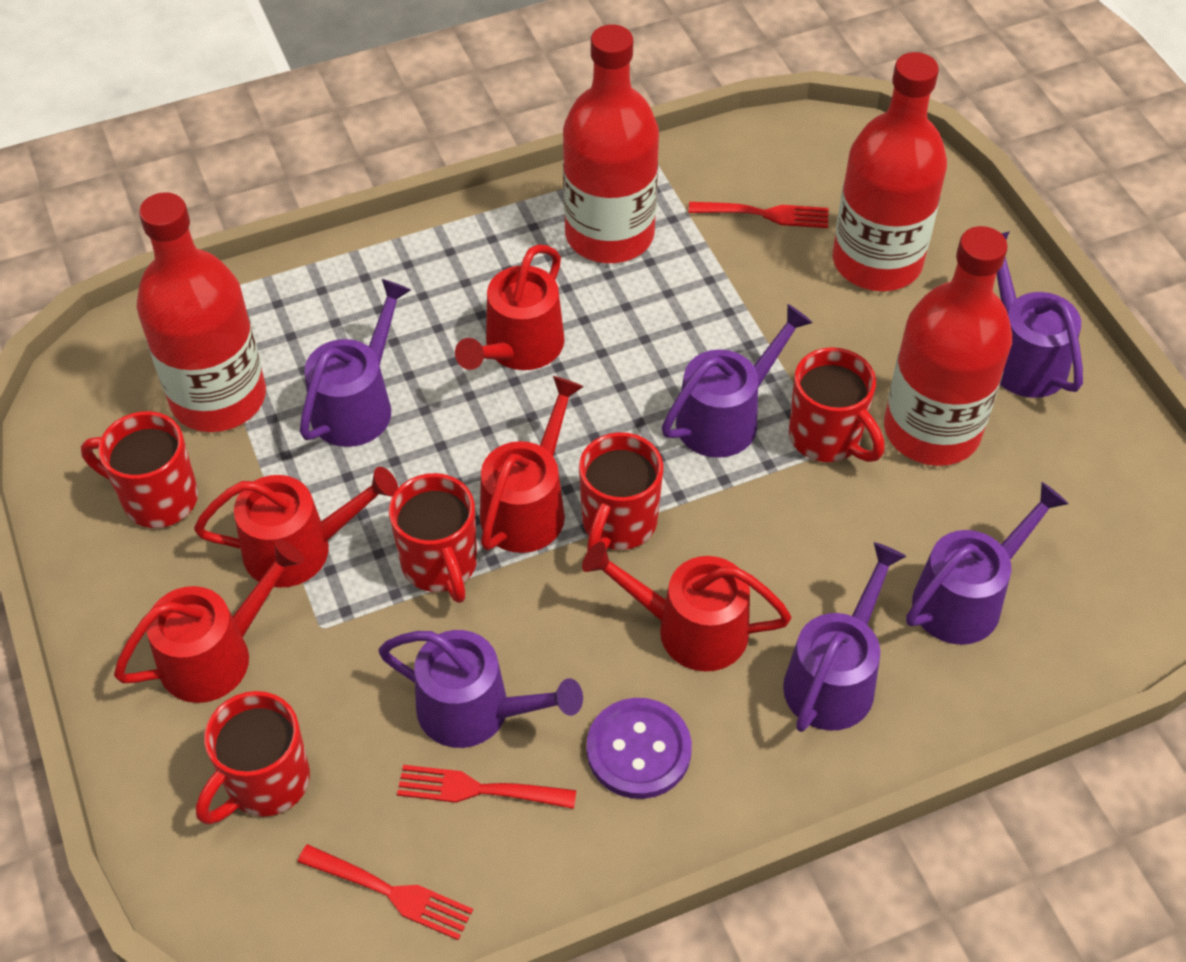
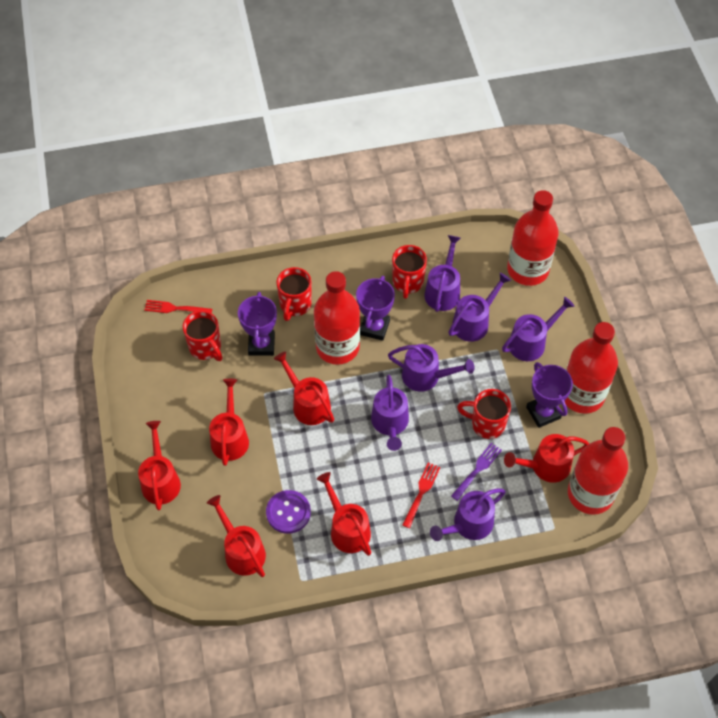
purple fork: 0 -> 1
purple trophy: 0 -> 3
red fork: 3 -> 2
red mug: 5 -> 4
red watering can: 5 -> 6

